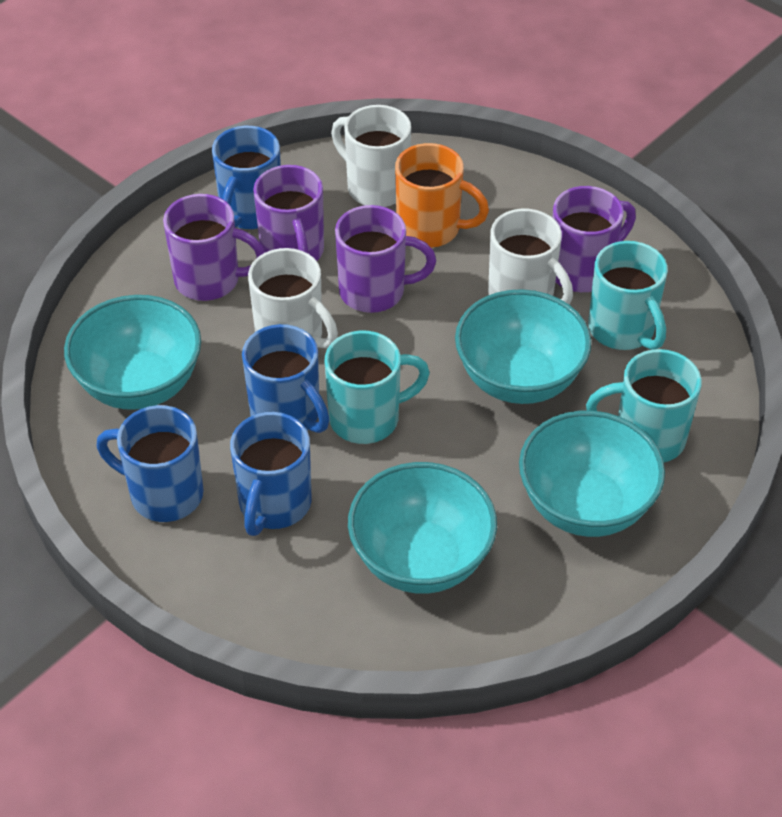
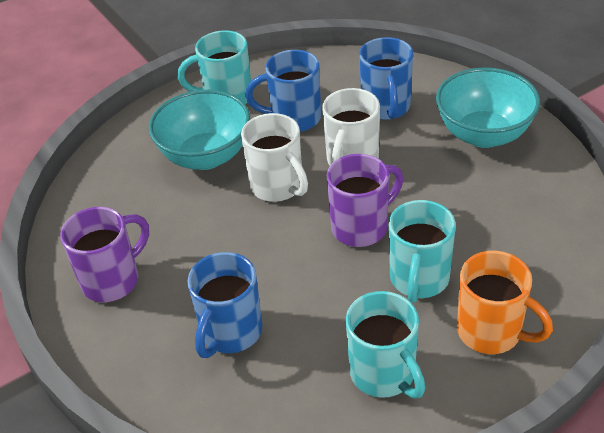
blue mug: 4 -> 3
purple mug: 4 -> 2
turquoise bowl: 4 -> 2
white mug: 3 -> 2

